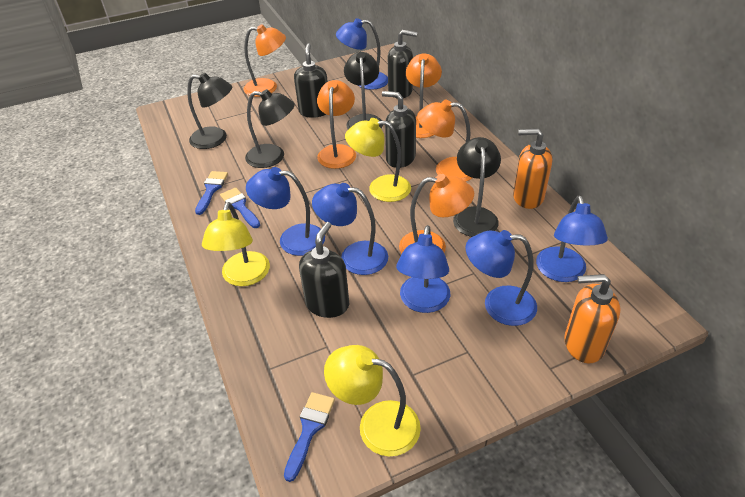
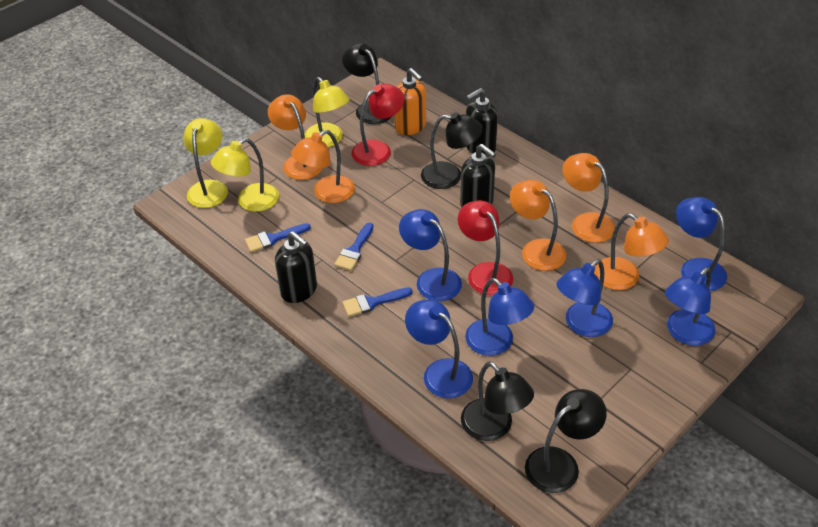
black soap dispenser: 4 -> 3
orange soap dispenser: 2 -> 1
red lamp: 0 -> 2

